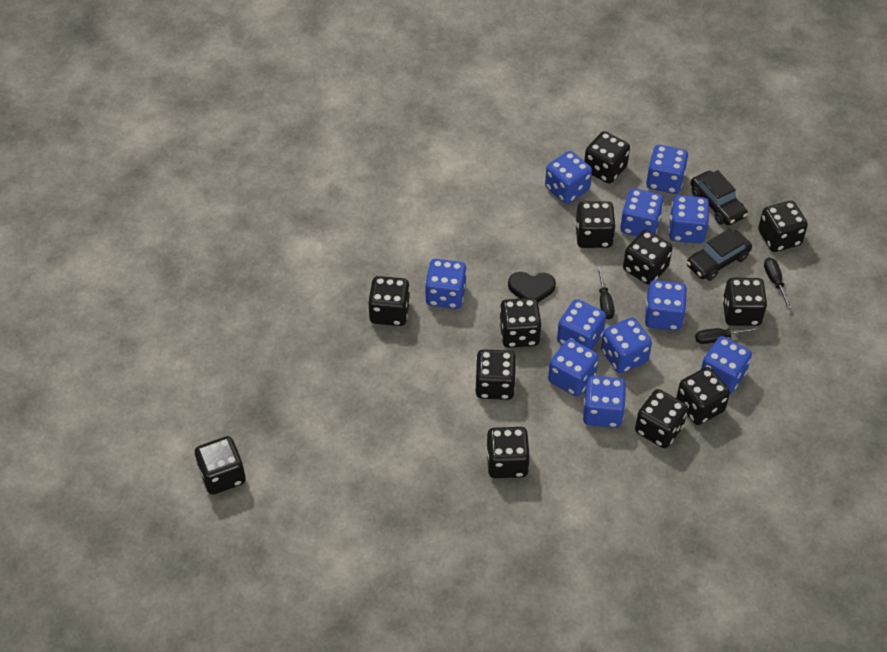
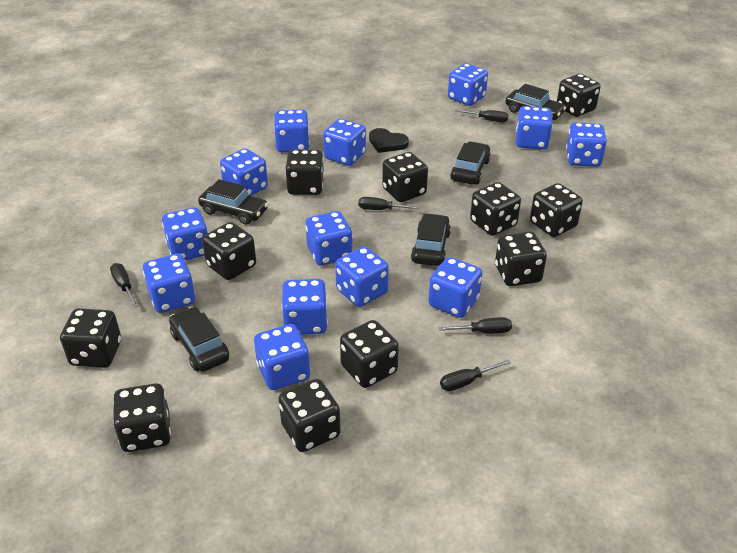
black car: 2 -> 5
black dice: 12 -> 11
black screwdriver: 3 -> 5
blue dice: 11 -> 13

